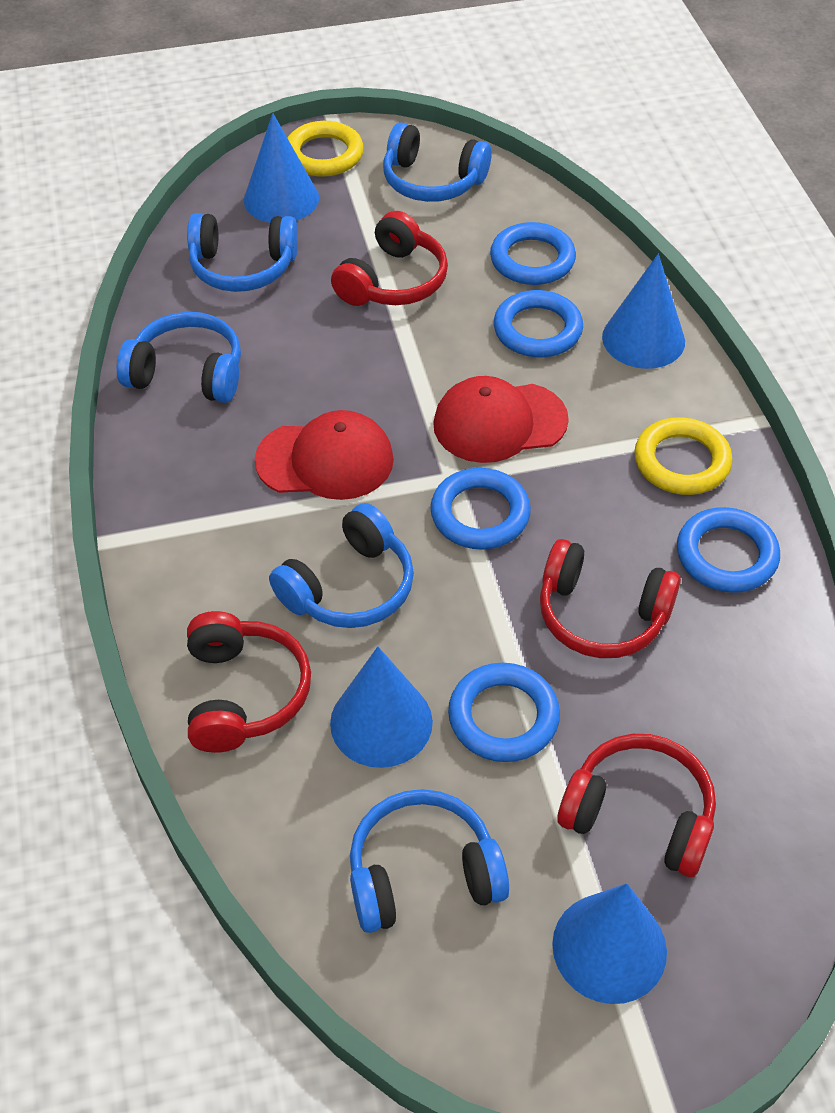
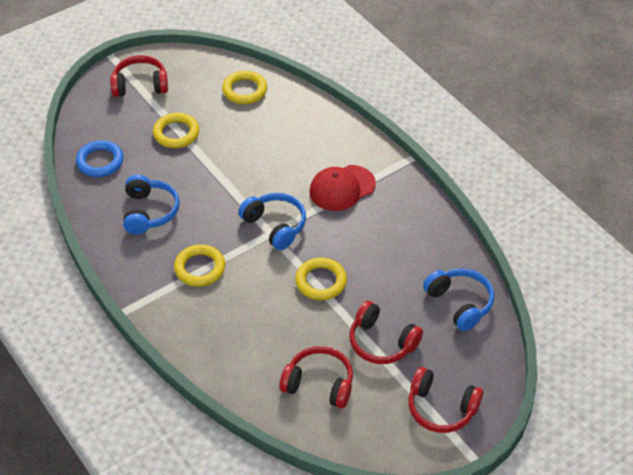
blue cone: 4 -> 0
blue headphones: 5 -> 3
blue ring: 5 -> 1
red cap: 2 -> 1
yellow ring: 2 -> 4

